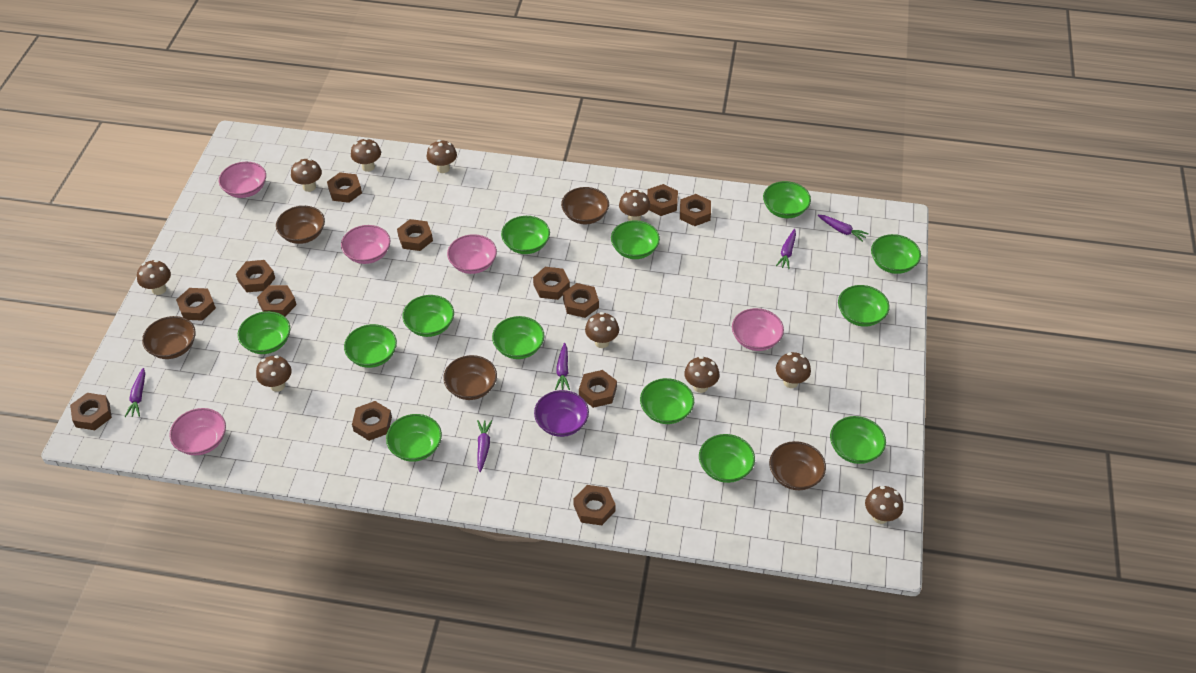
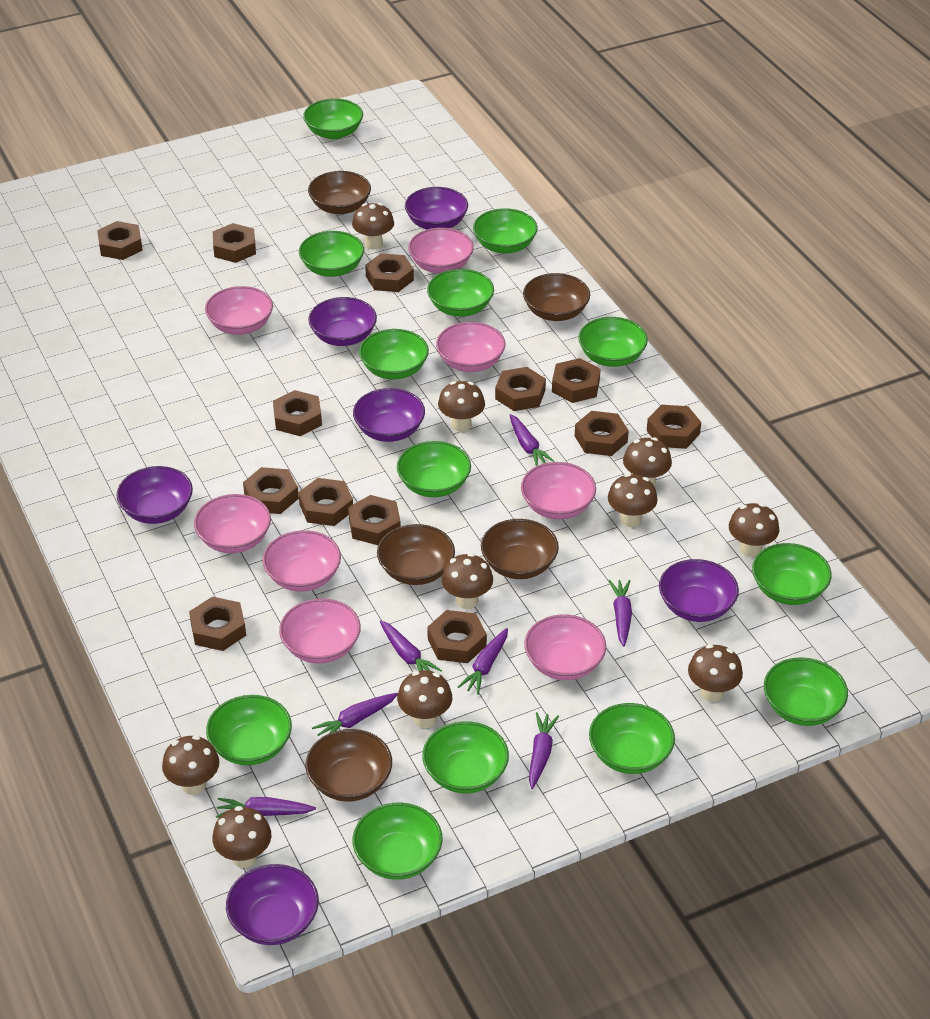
pink bowl: 5 -> 8
purple bowl: 1 -> 6
purple carrot: 5 -> 7

